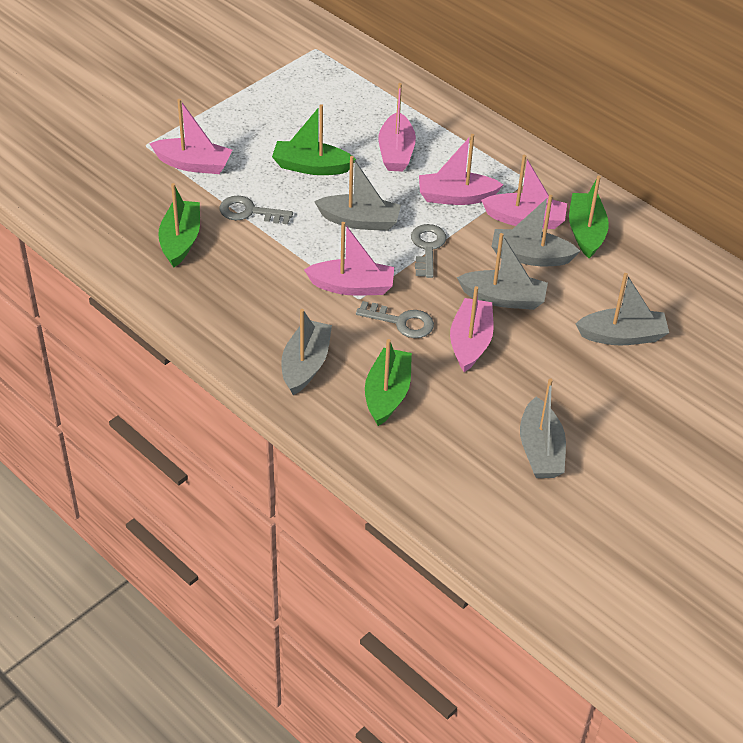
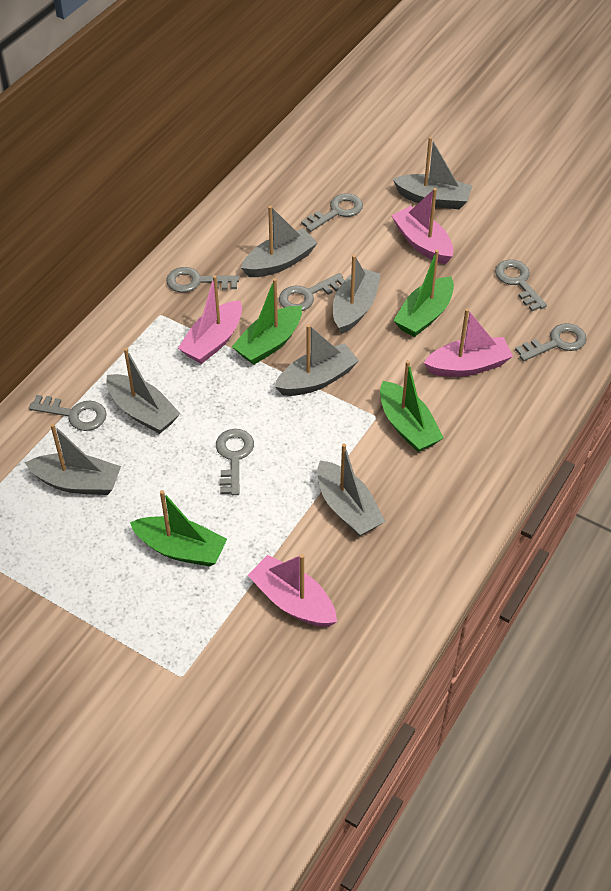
grey boat: 6 -> 7
grey key: 3 -> 7
pink boat: 6 -> 4

